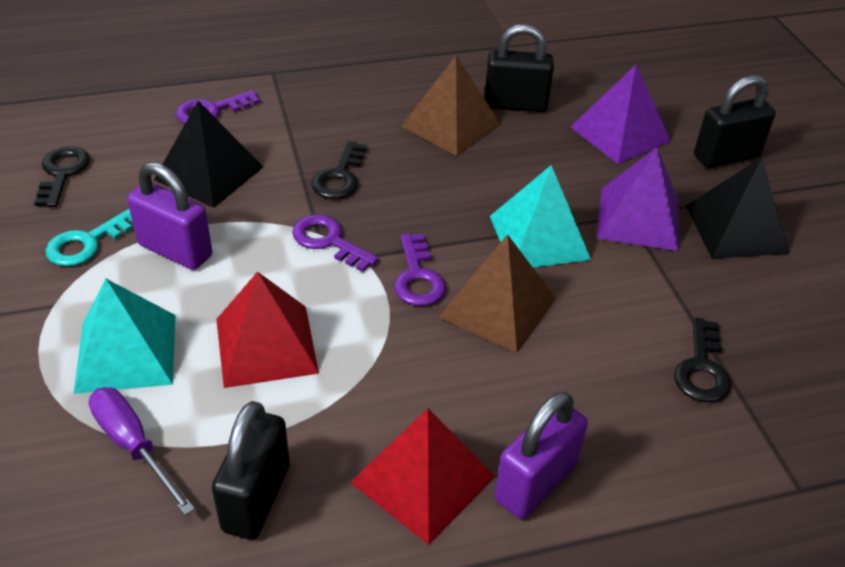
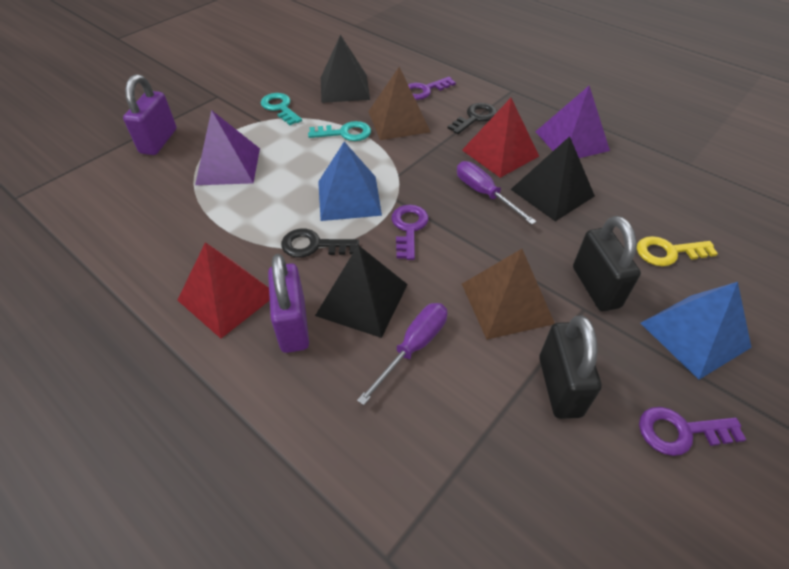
black key: 3 -> 2
black padlock: 3 -> 2
black pyramid: 2 -> 3
blue pyramid: 0 -> 2
purple screwdriver: 1 -> 2
turquoise key: 1 -> 2
turquoise pyramid: 2 -> 0
yellow key: 0 -> 1

